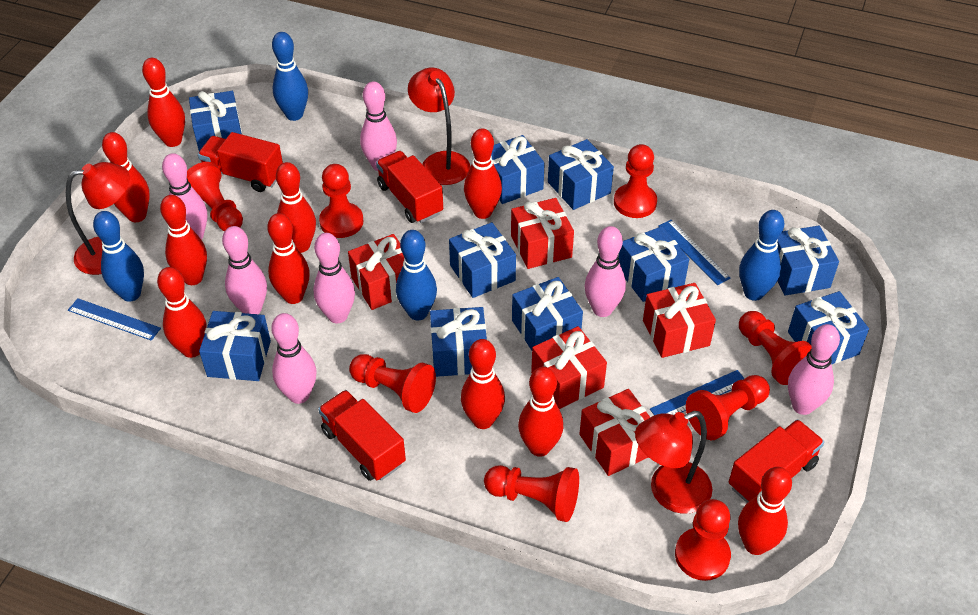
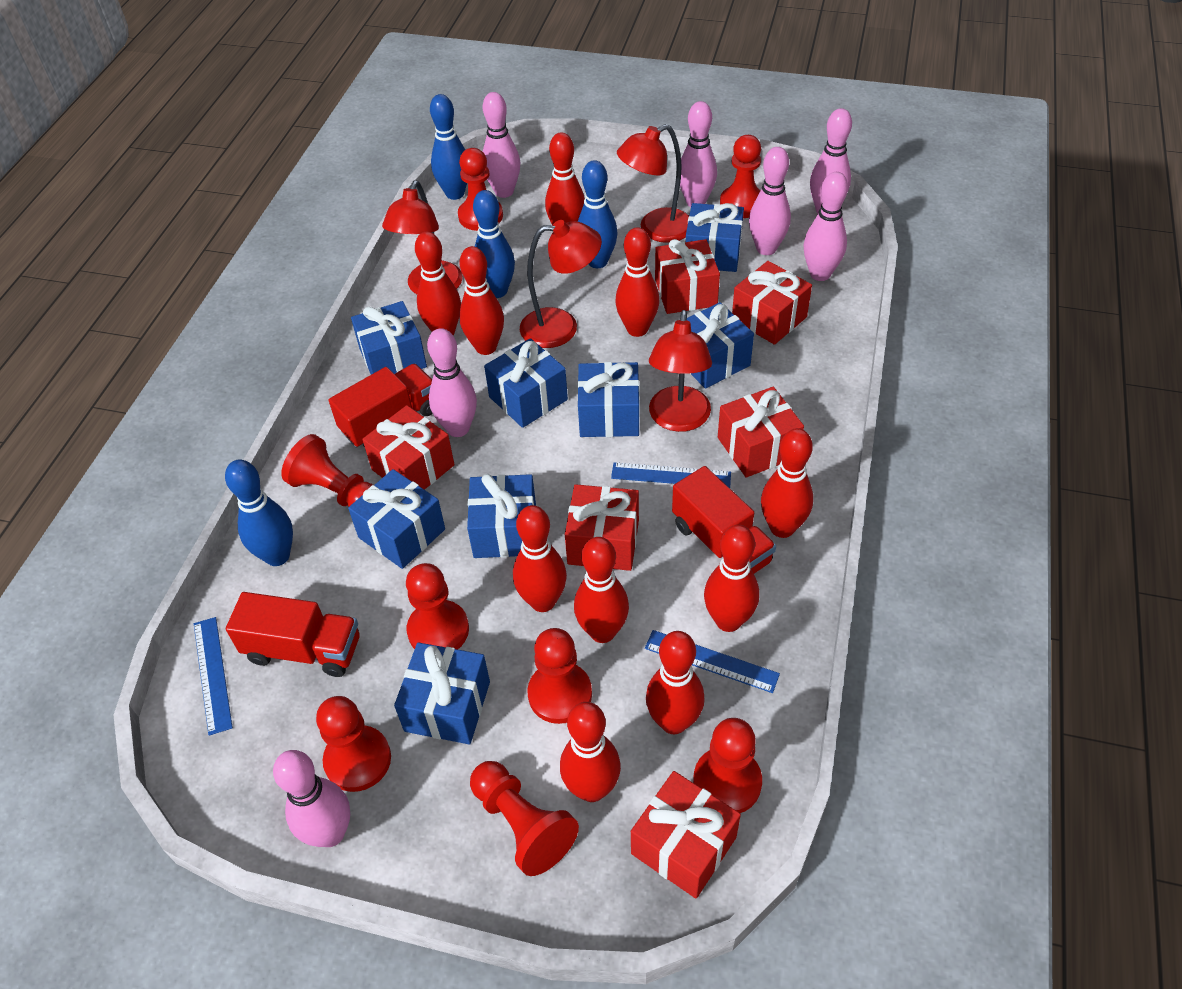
blue gift: 10 -> 8
red gift: 5 -> 6
red lamp: 3 -> 4
red truck: 4 -> 3

